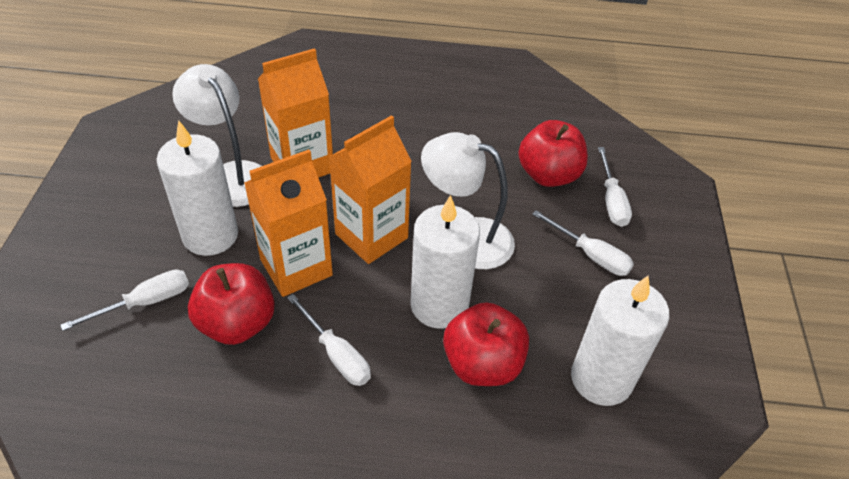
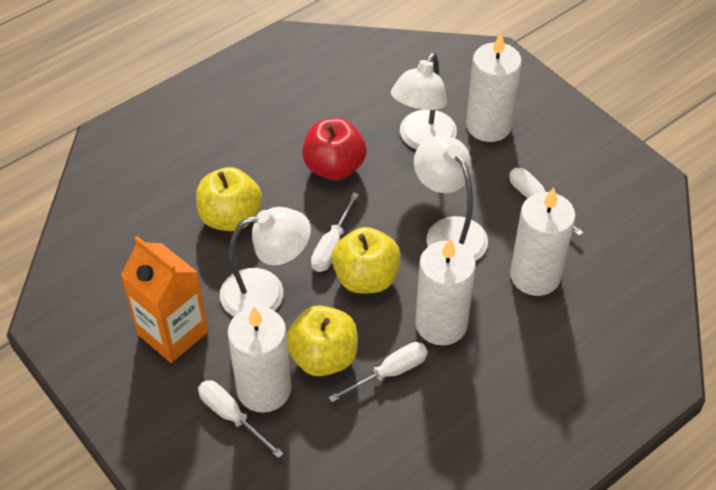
orange carton: 3 -> 1
red apple: 3 -> 1
white candle: 3 -> 4
white lamp: 2 -> 3
yellow apple: 0 -> 3

